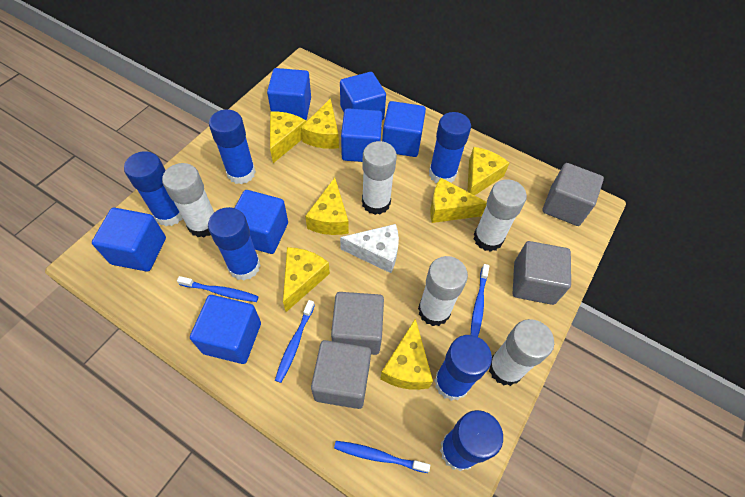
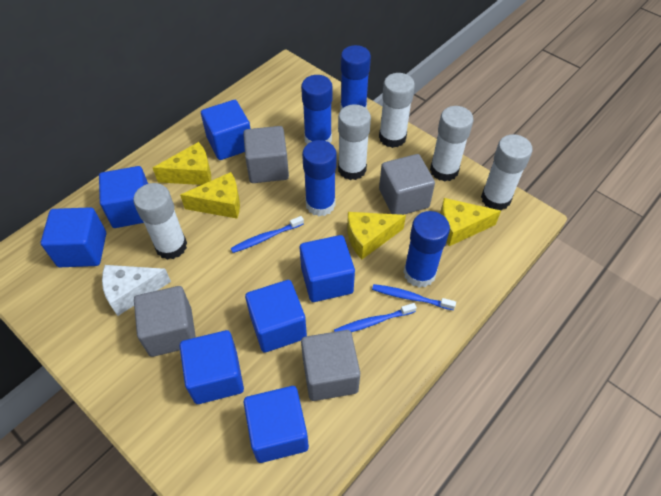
blue glue stick: 6 -> 4
blue toothbrush: 4 -> 3
yellow cheese: 7 -> 4

